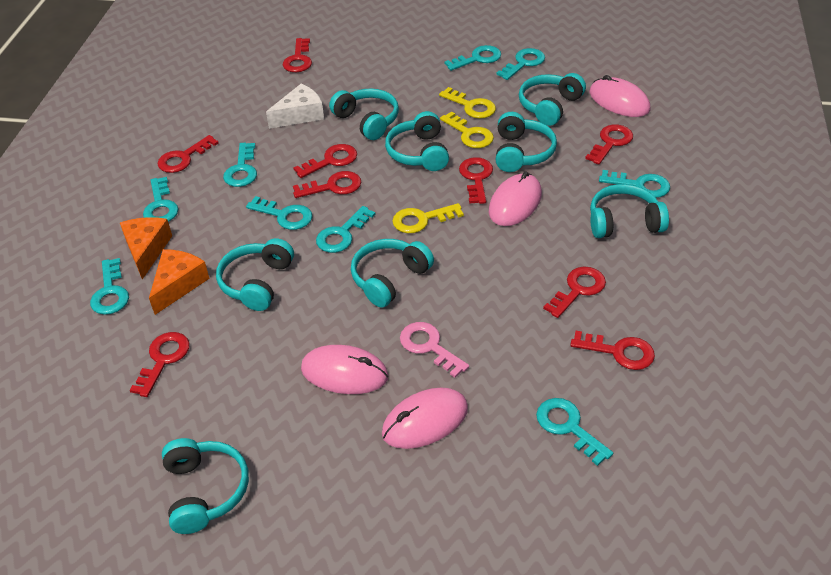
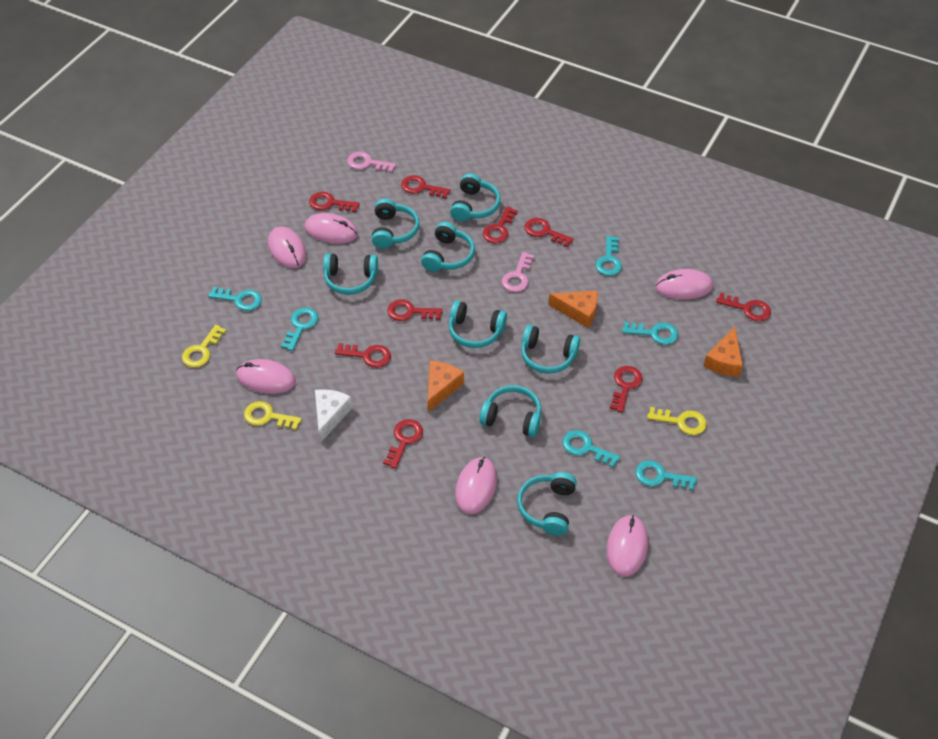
orange cheese: 2 -> 3
pink key: 1 -> 2
pink mouse: 4 -> 6
turquoise key: 9 -> 6

